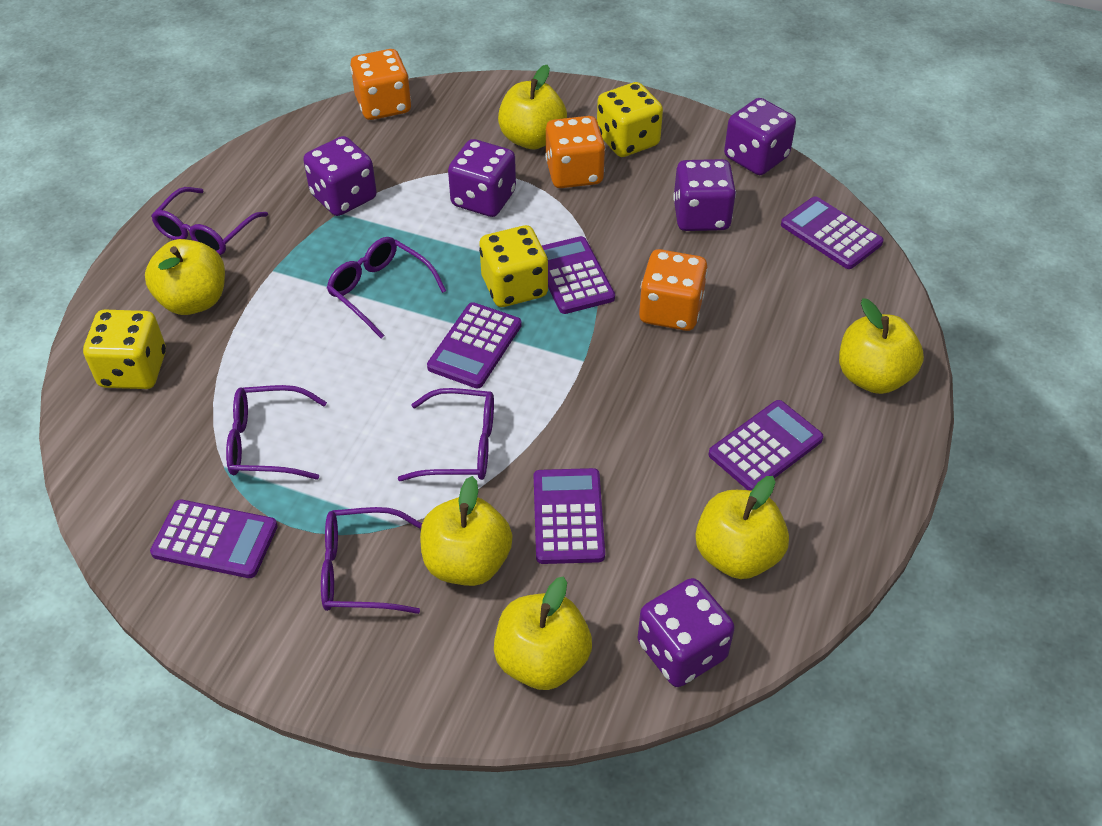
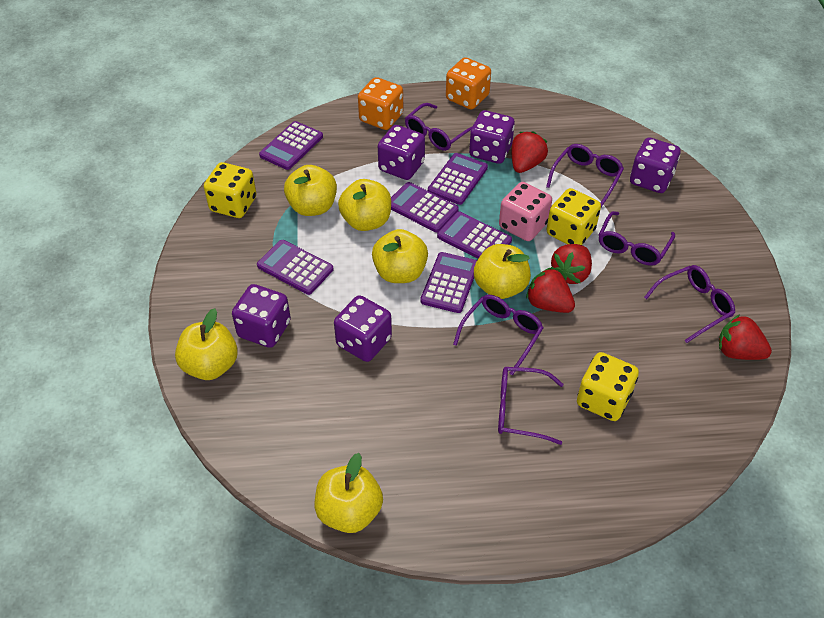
orange dice: 3 -> 2
pink dice: 0 -> 1
purple glasses: 5 -> 6
red strawberry: 0 -> 4

